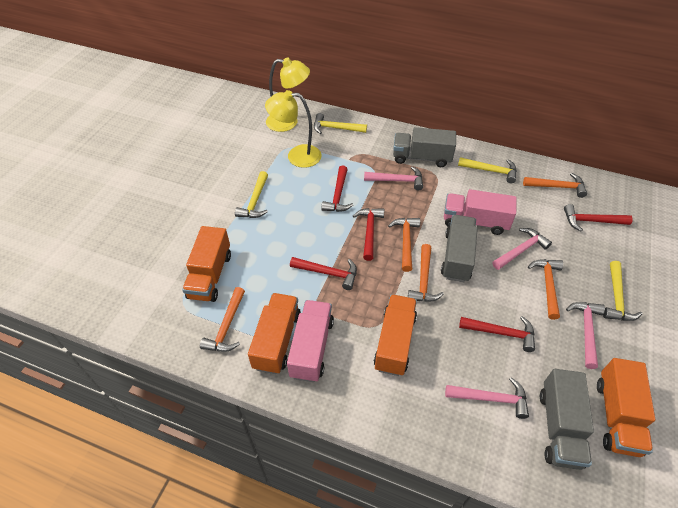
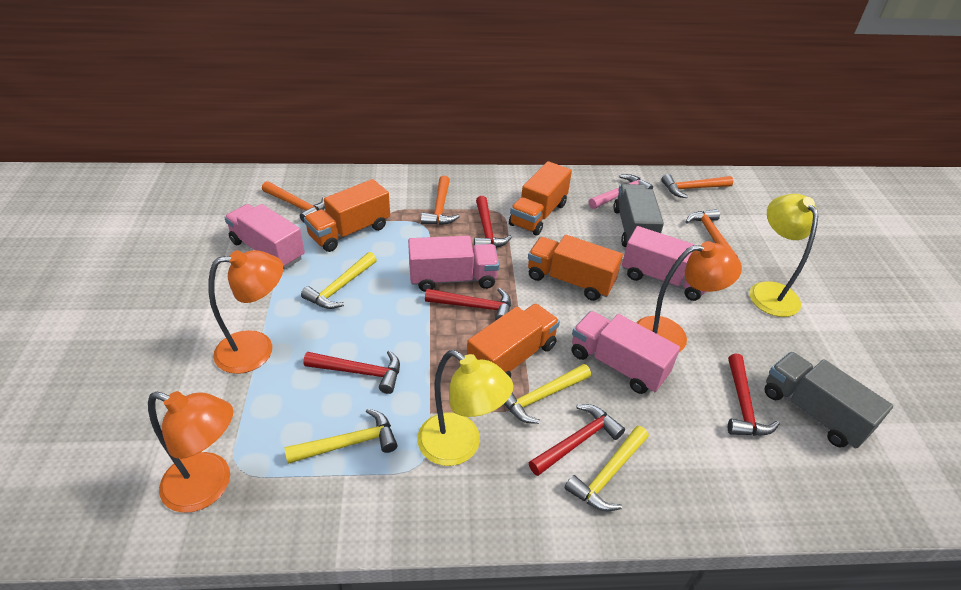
grey truck: 3 -> 2
orange hammer: 5 -> 4
orange lamp: 0 -> 3
pink hammer: 4 -> 1
pink truck: 2 -> 4

